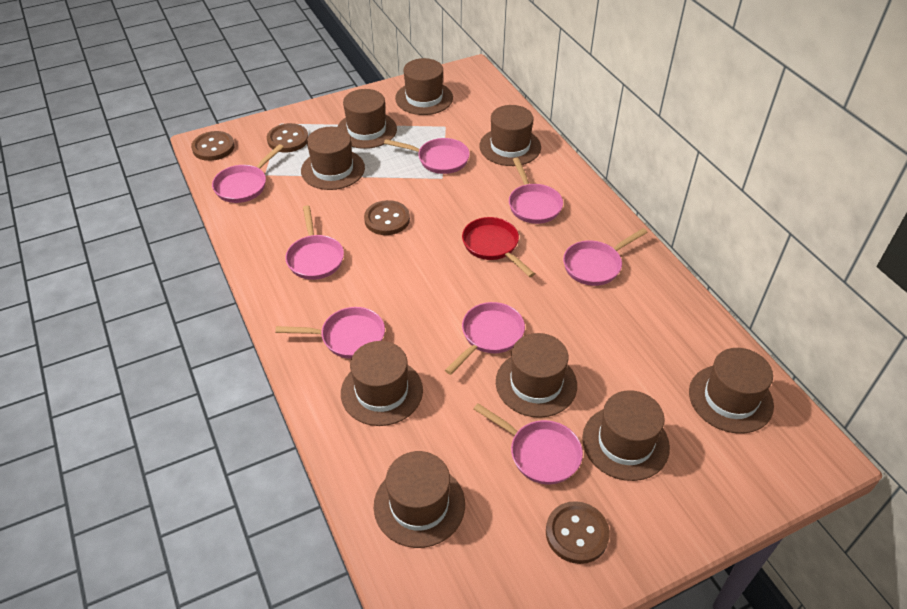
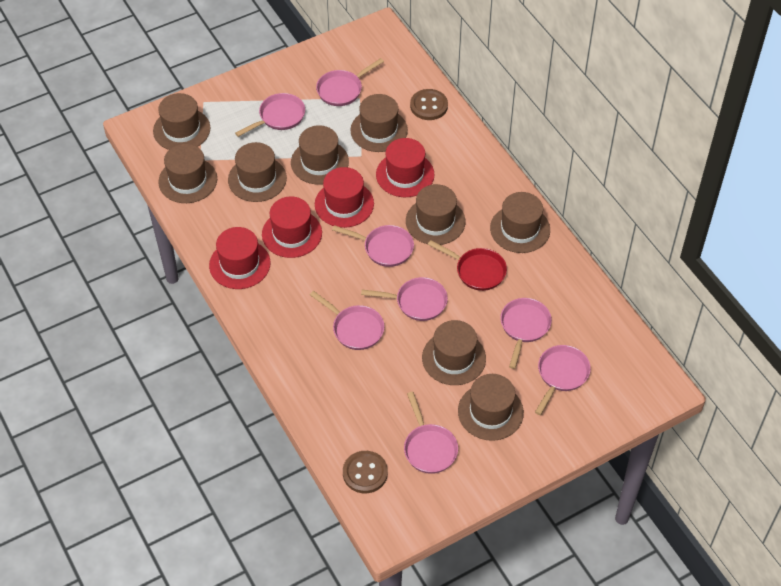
brown button: 4 -> 2
red hat: 0 -> 4

